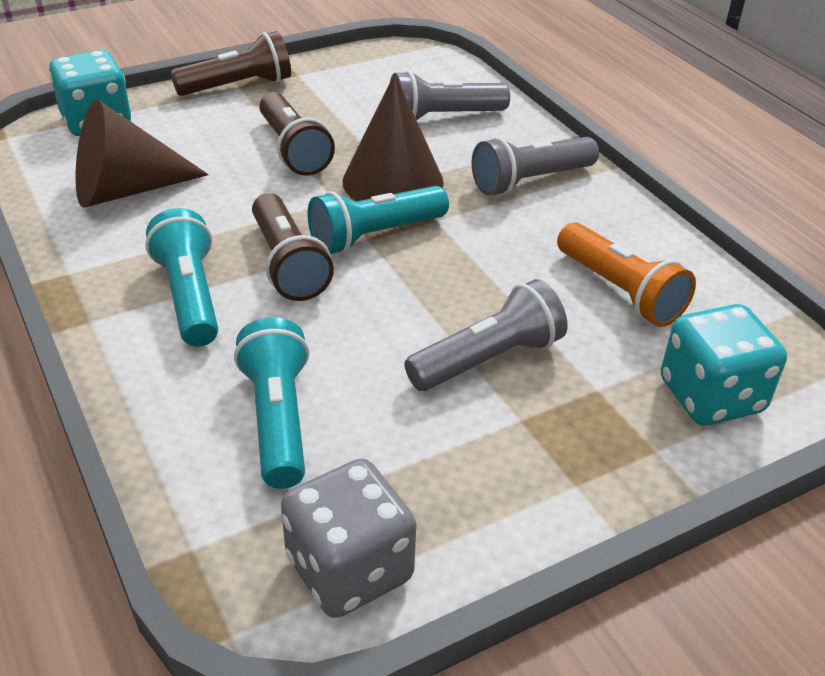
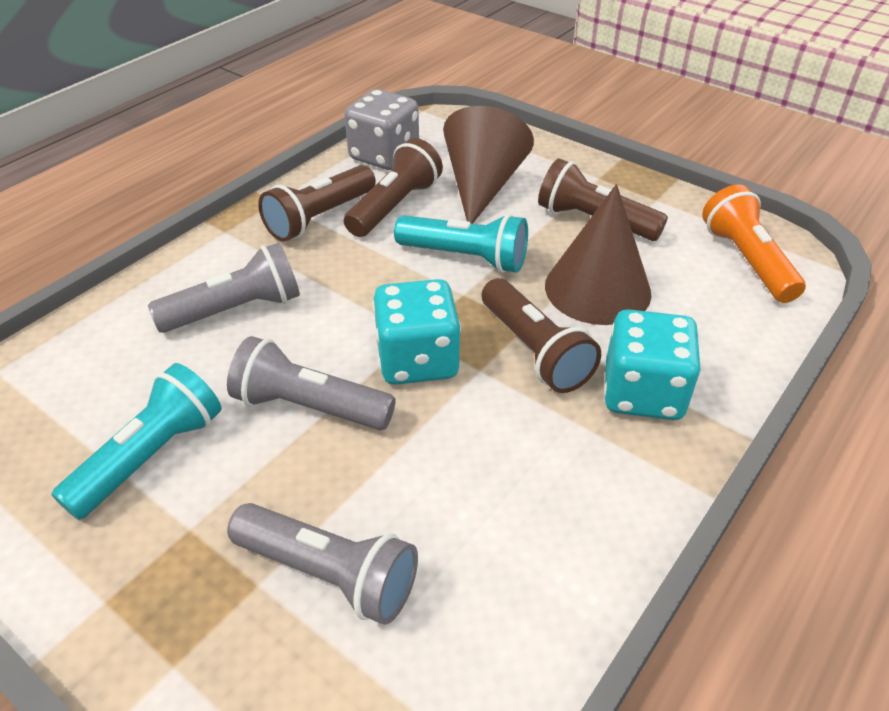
brown flashlight: 3 -> 4
turquoise flashlight: 3 -> 2

